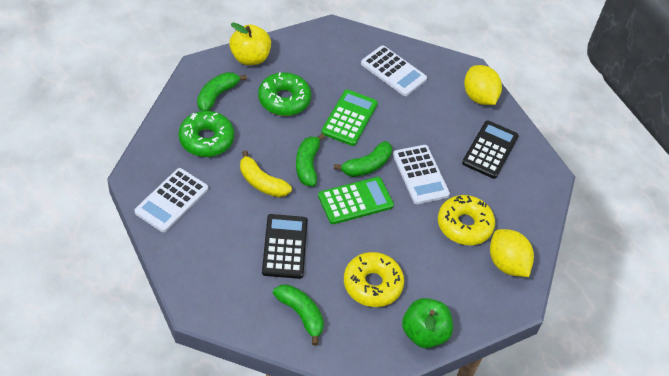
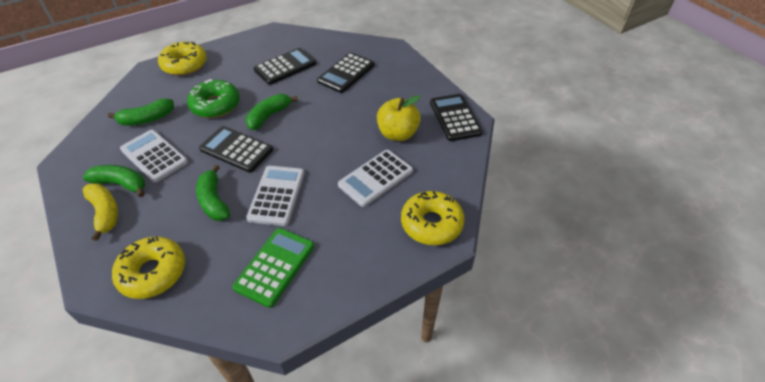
black calculator: 2 -> 4
green apple: 1 -> 0
green calculator: 2 -> 1
green donut: 2 -> 1
yellow donut: 2 -> 3
yellow lemon: 2 -> 0

